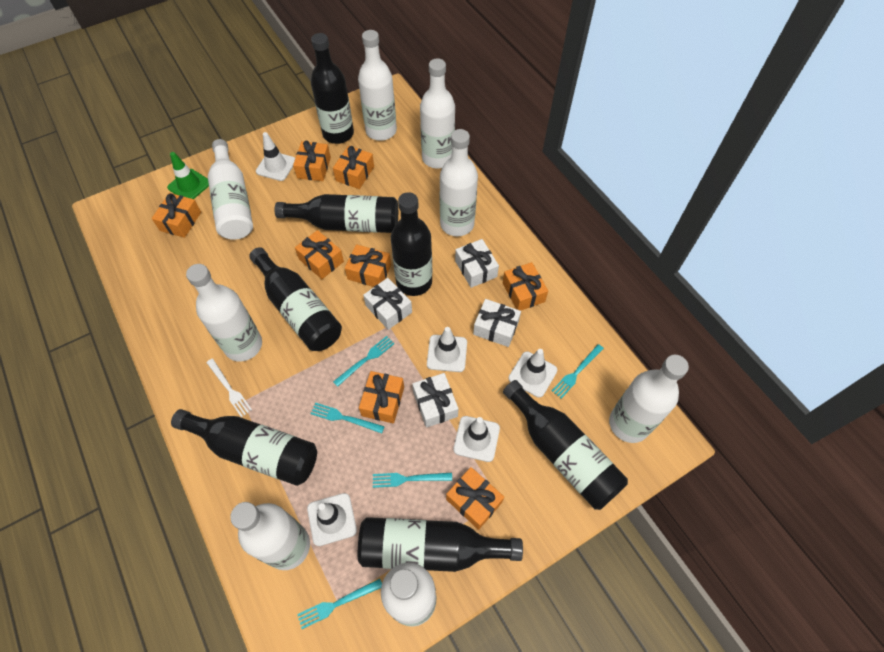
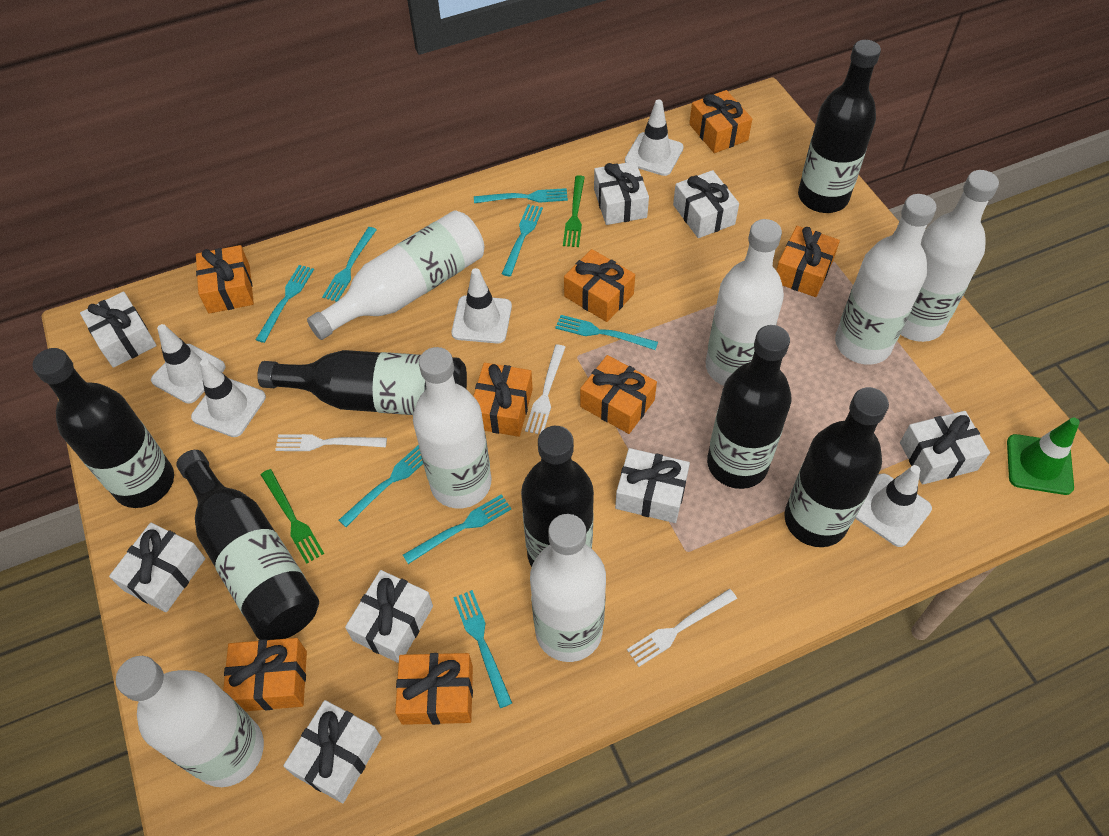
green fork: 0 -> 2
turquoise fork: 5 -> 8
white bottle: 8 -> 7
white fork: 1 -> 3
white gift: 4 -> 8

